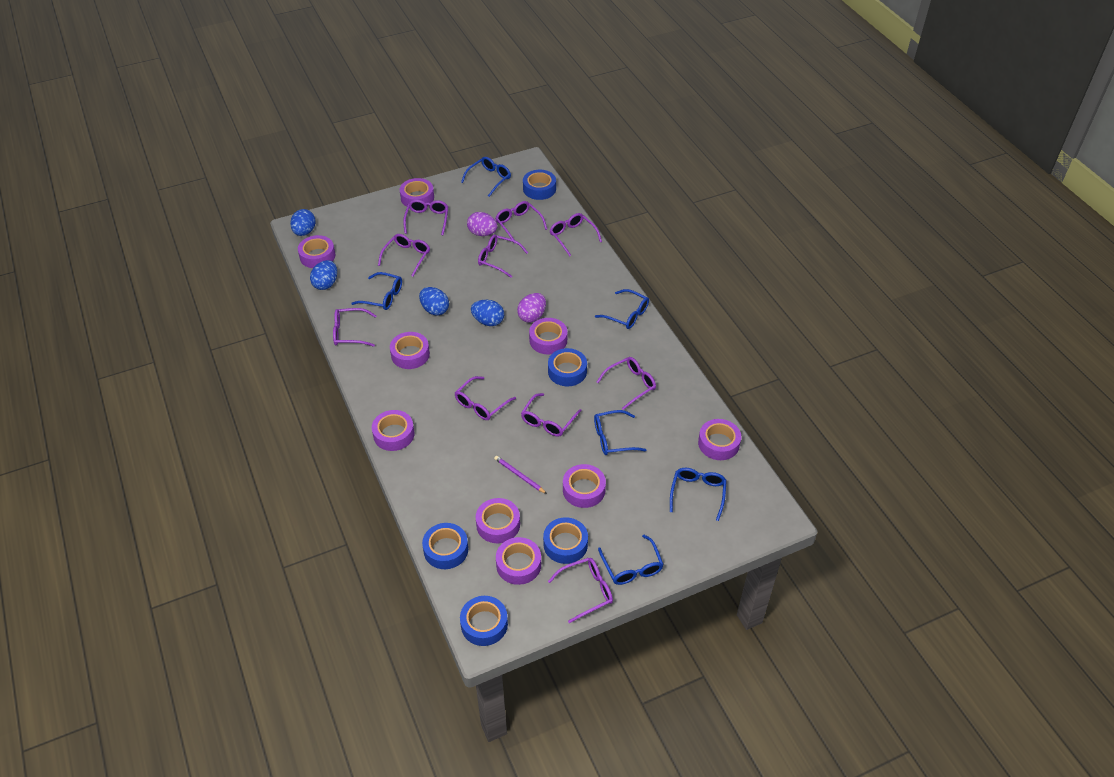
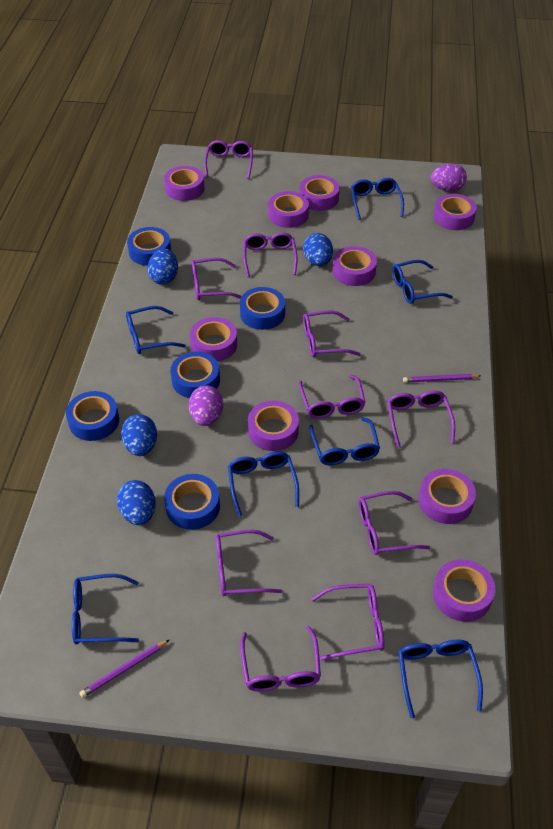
blue glasses: 6 -> 7
purple pencil: 1 -> 2

